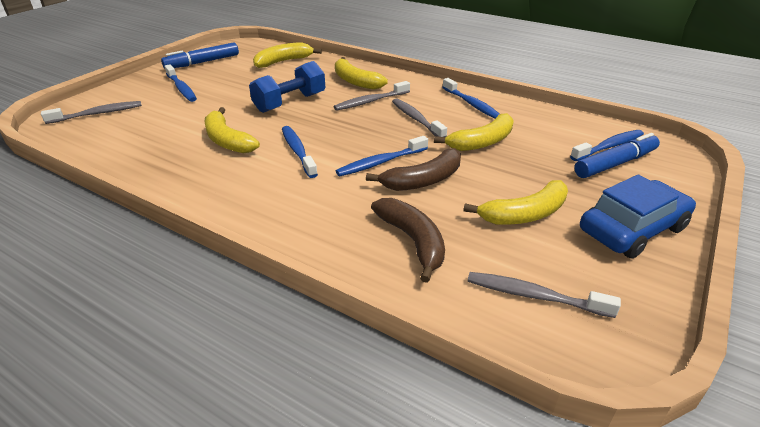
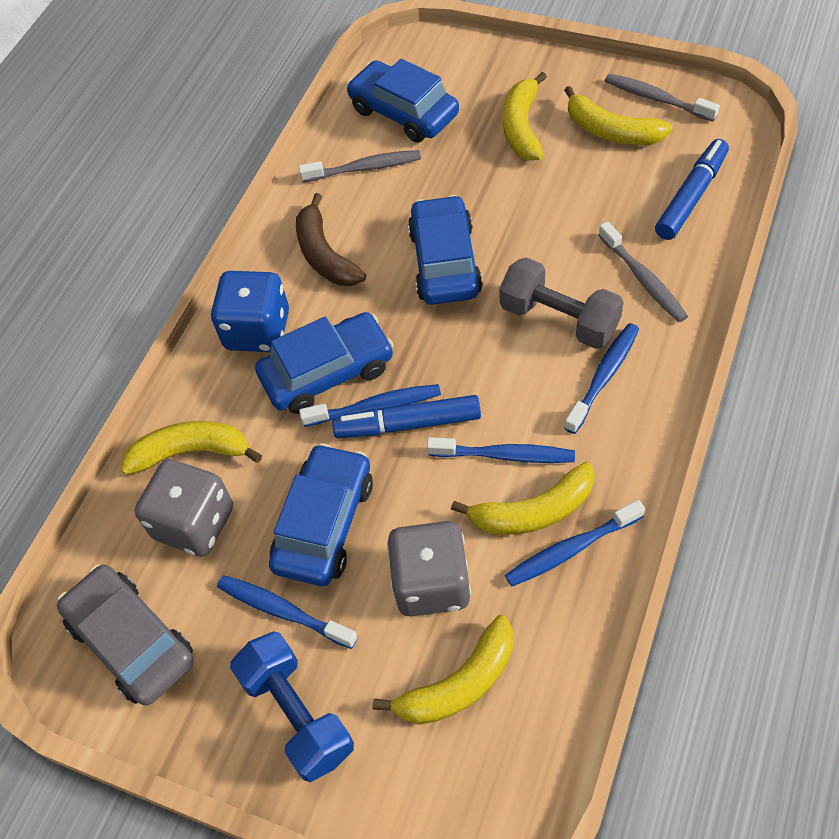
blue car: 1 -> 4
blue dice: 0 -> 1
brown banana: 2 -> 1
grey car: 0 -> 1
grey dice: 0 -> 2
grey dumbbell: 0 -> 1
grey toothbrush: 4 -> 3

